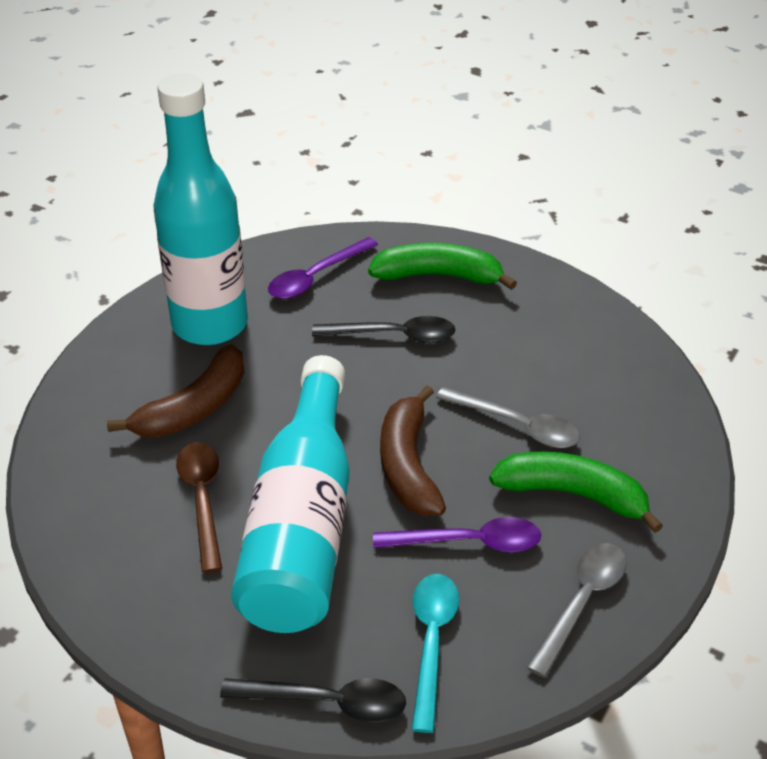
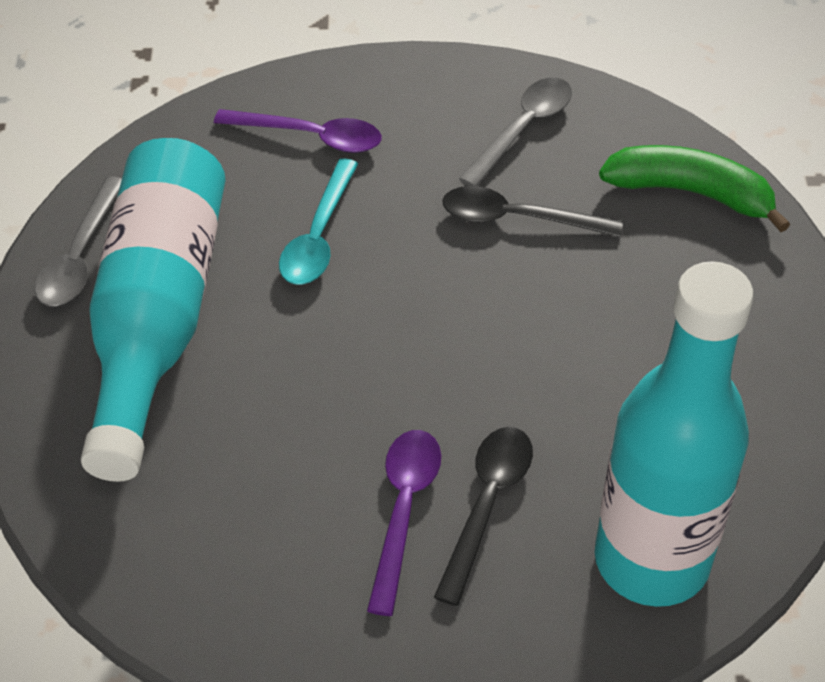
brown banana: 2 -> 0
brown spoon: 1 -> 0
green banana: 2 -> 1

